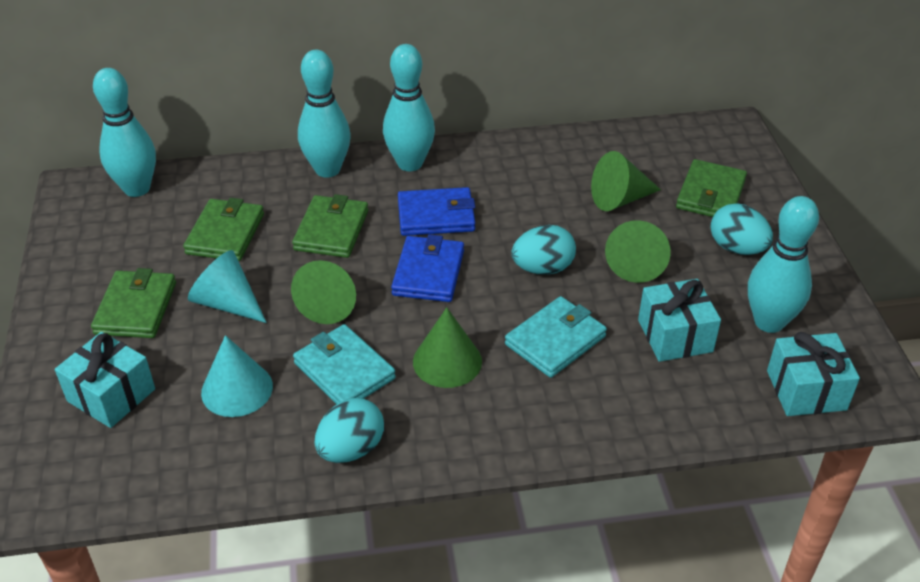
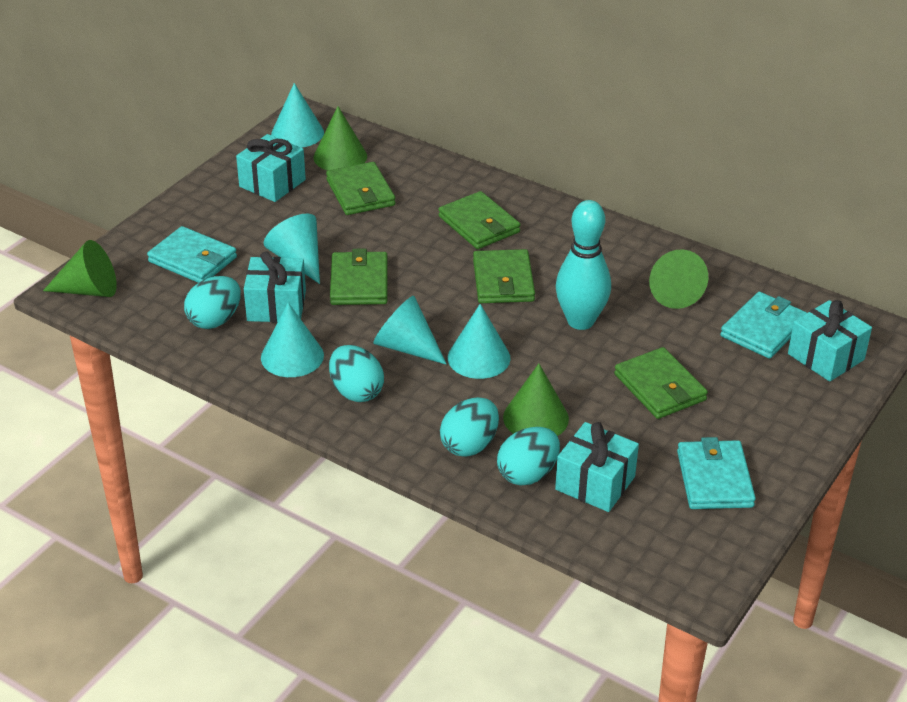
blue wallet: 2 -> 0
green wallet: 4 -> 5
turquoise bowling pin: 4 -> 1
turquoise cone: 2 -> 5
turquoise egg: 3 -> 4
turquoise gift: 3 -> 4
turquoise wallet: 2 -> 3

